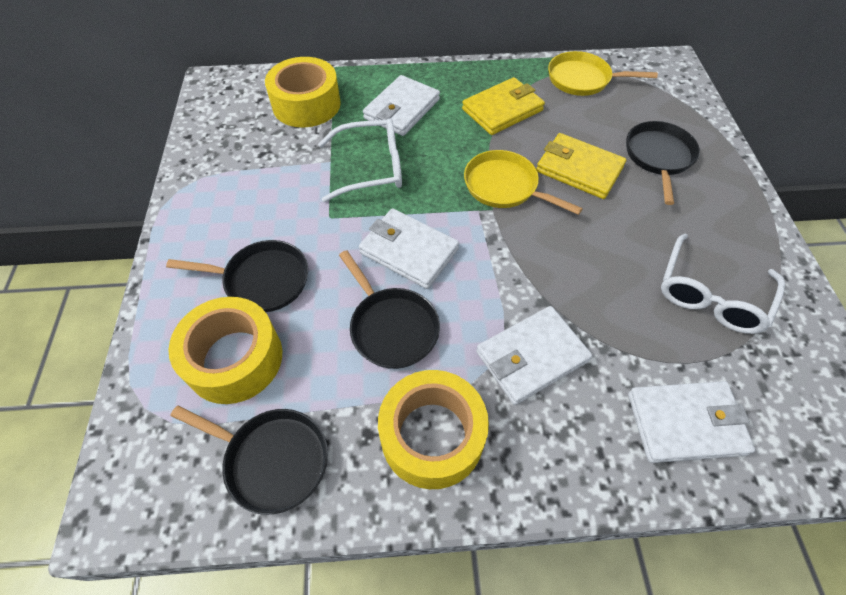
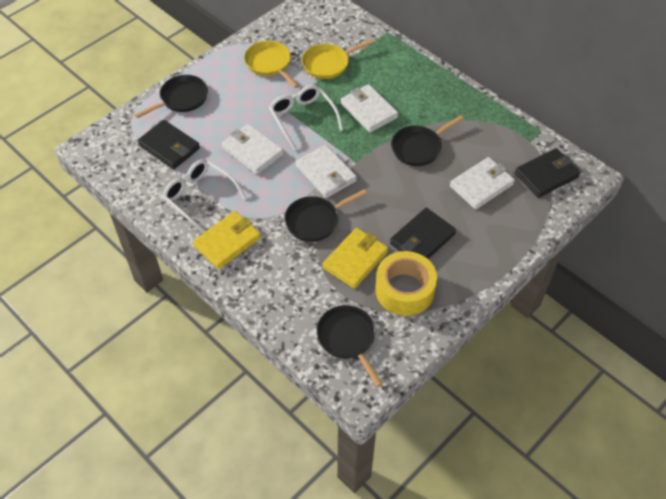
black wallet: 0 -> 3
yellow tape: 3 -> 1

